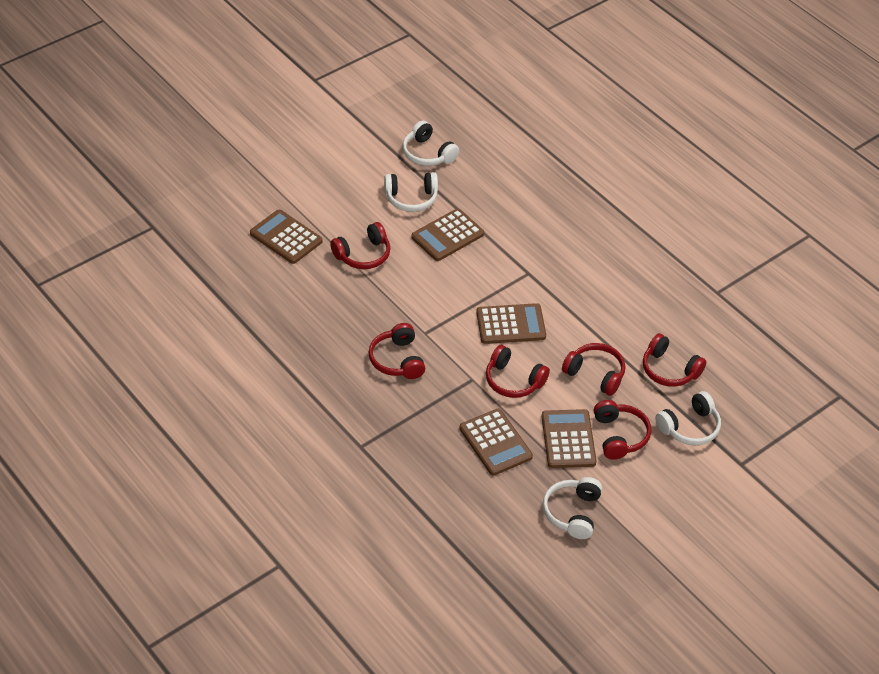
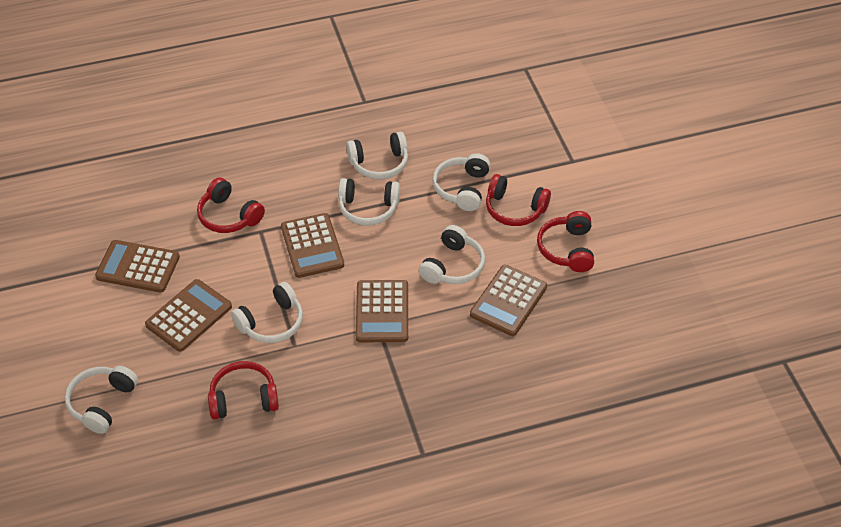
red headphones: 6 -> 4
white headphones: 4 -> 6

